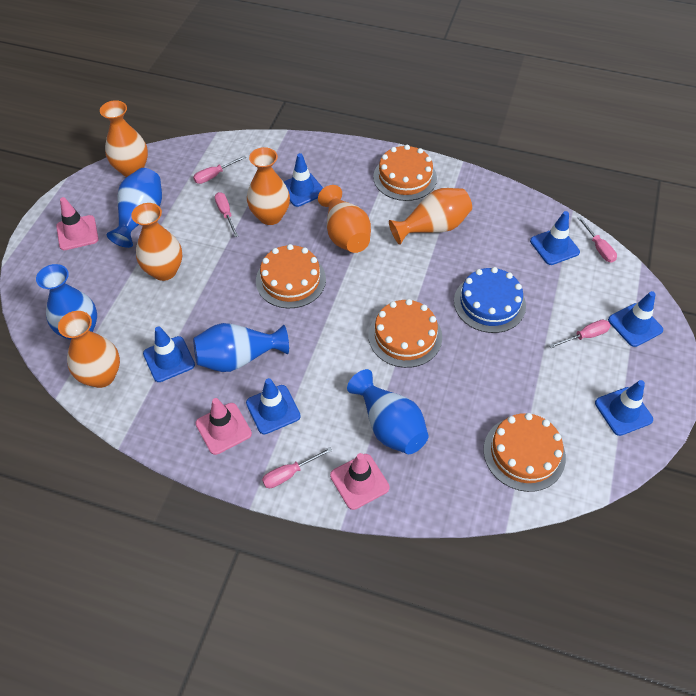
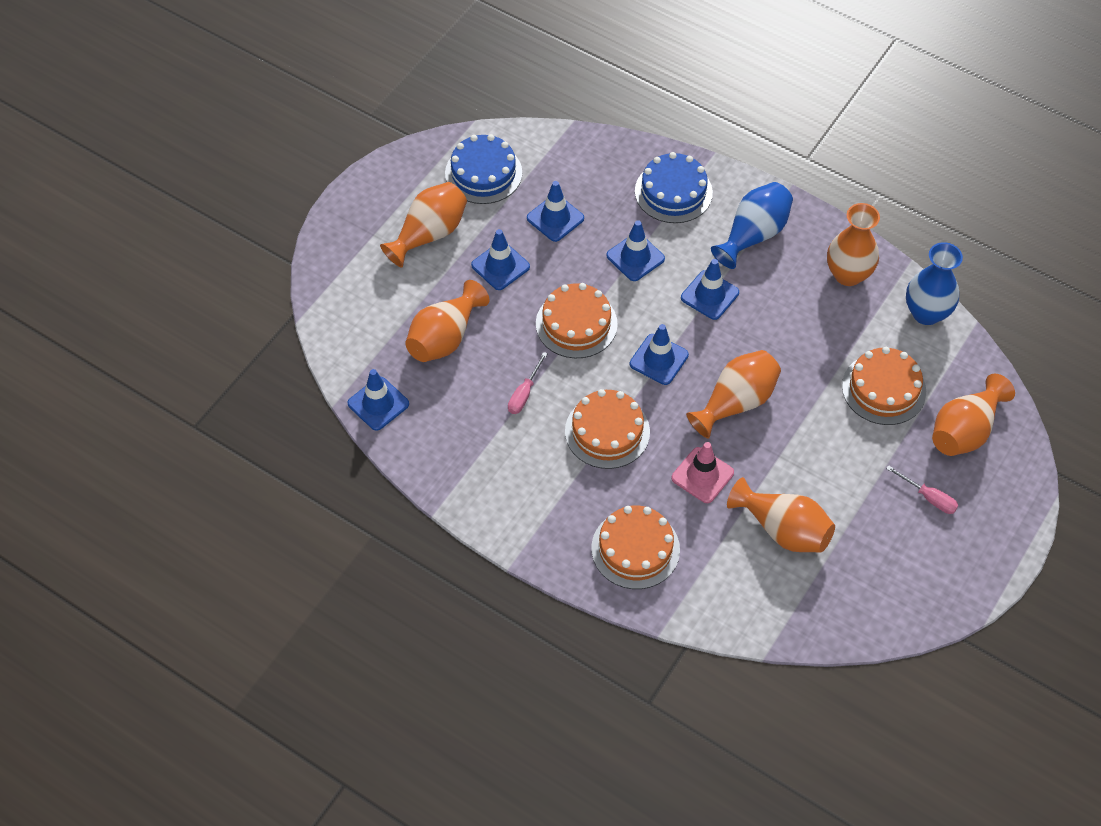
blue cake: 1 -> 2
blue vase: 4 -> 2
pink screwdriver: 5 -> 2
pink traffic cone: 3 -> 1

